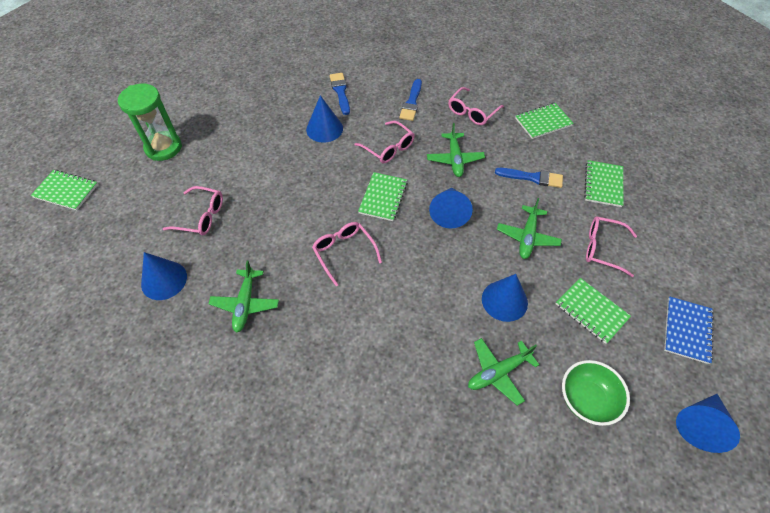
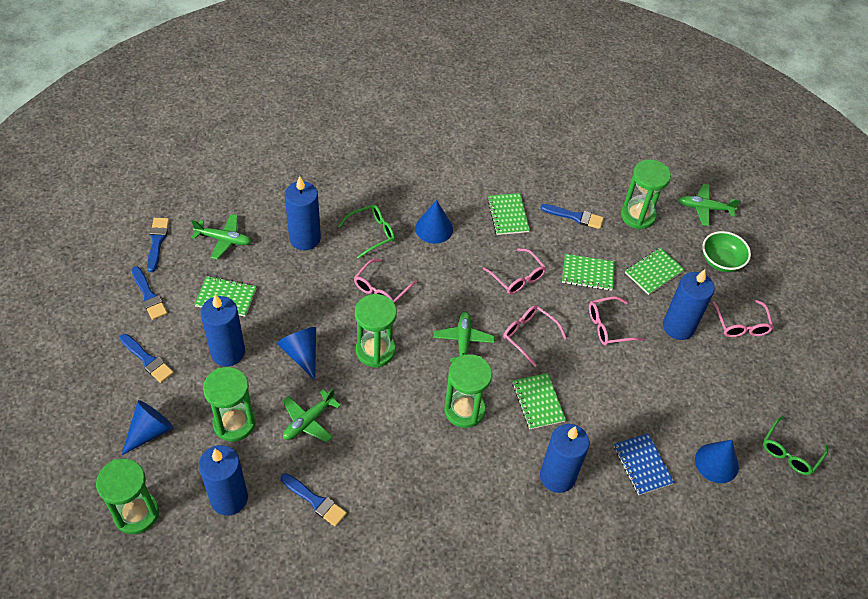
blue brush: 3 -> 5
blue candle: 0 -> 5
blue cone: 5 -> 4
green glasses: 0 -> 2
green hourglass: 1 -> 5

